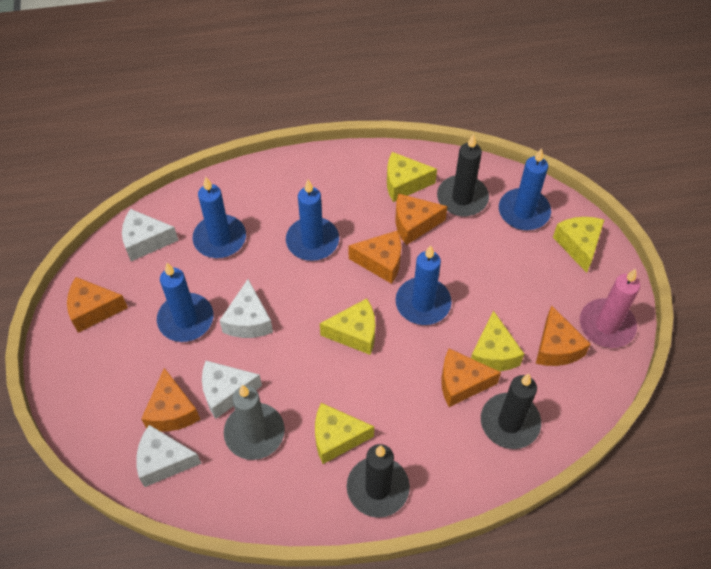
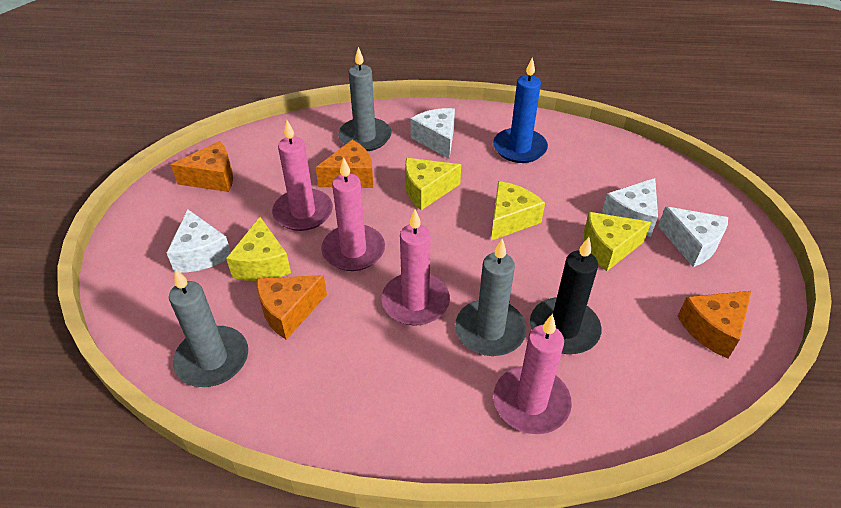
black candle: 3 -> 1
blue candle: 5 -> 1
grey candle: 1 -> 3
orange cheese: 6 -> 4
pink candle: 1 -> 4
yellow cheese: 5 -> 4

